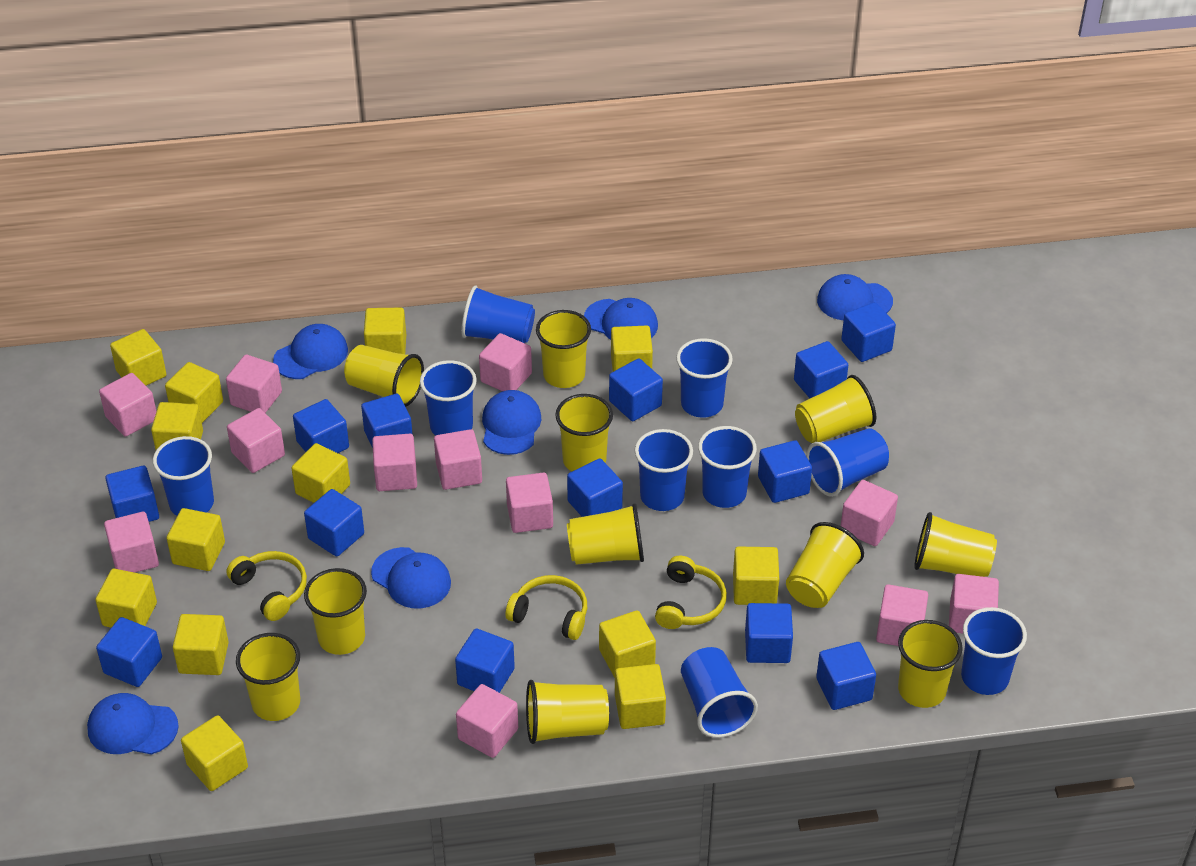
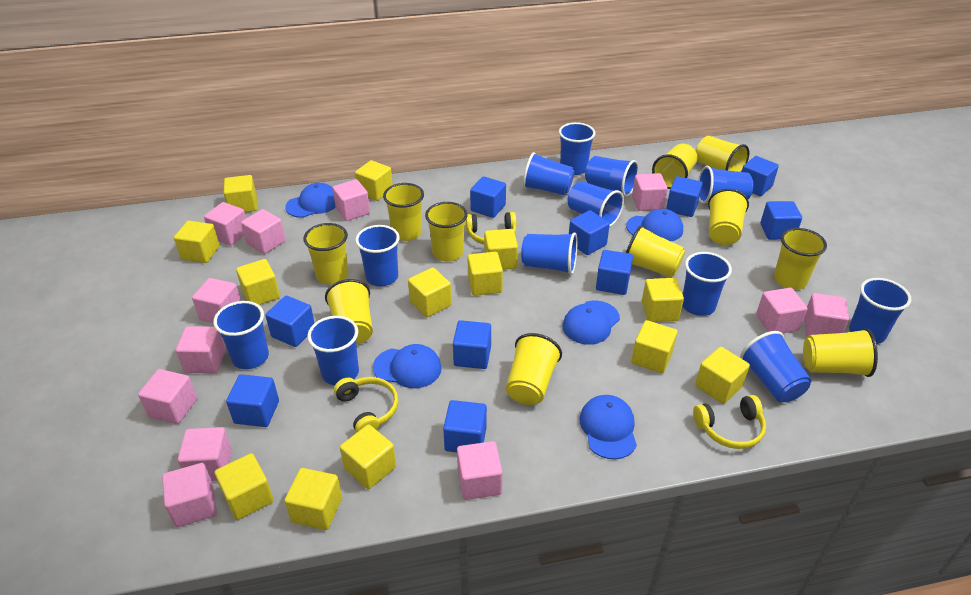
blue cap: 6 -> 5
blue cube: 13 -> 10
blue cup: 9 -> 12

